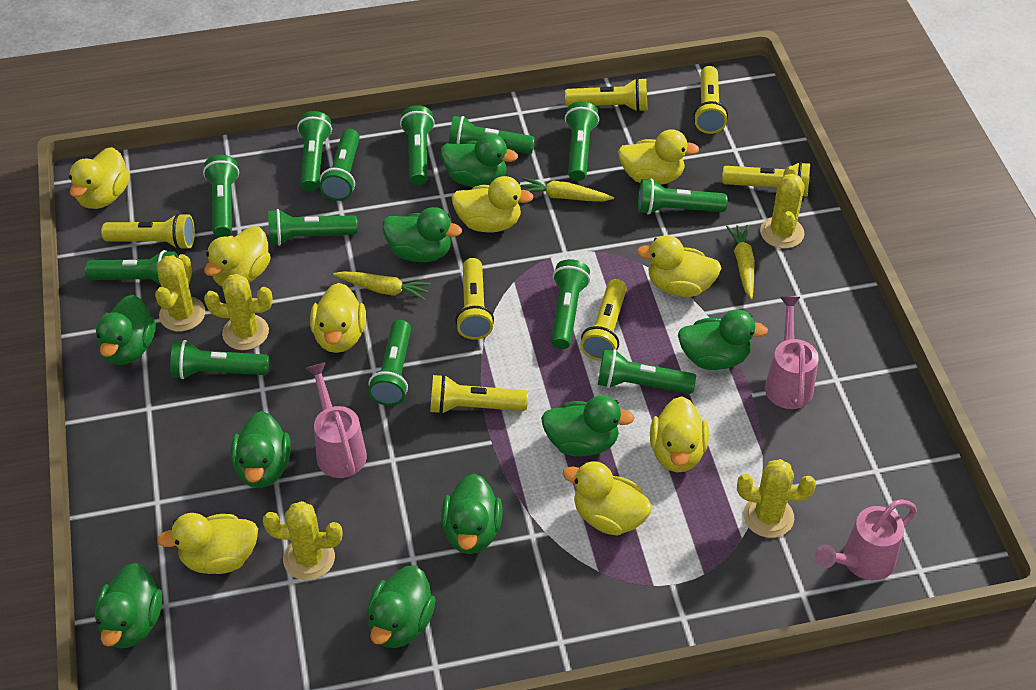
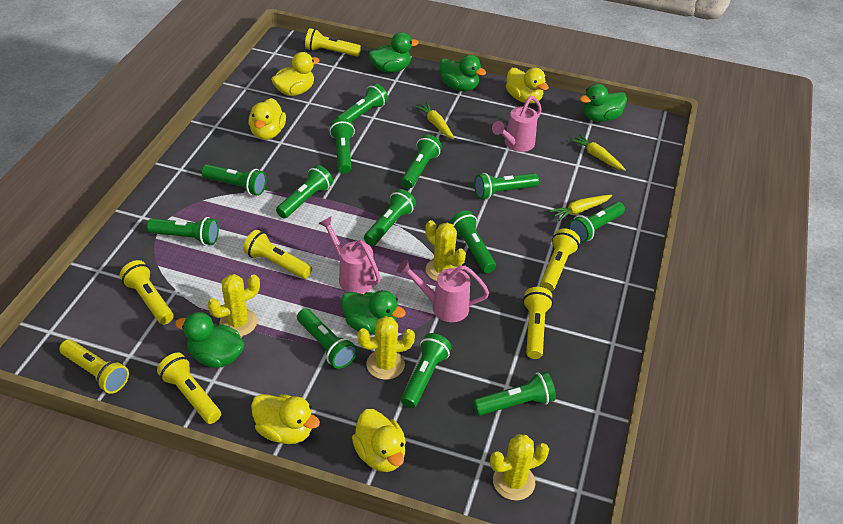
green duck: 9 -> 5
yellow cactus: 5 -> 4
yellow duck: 9 -> 5

